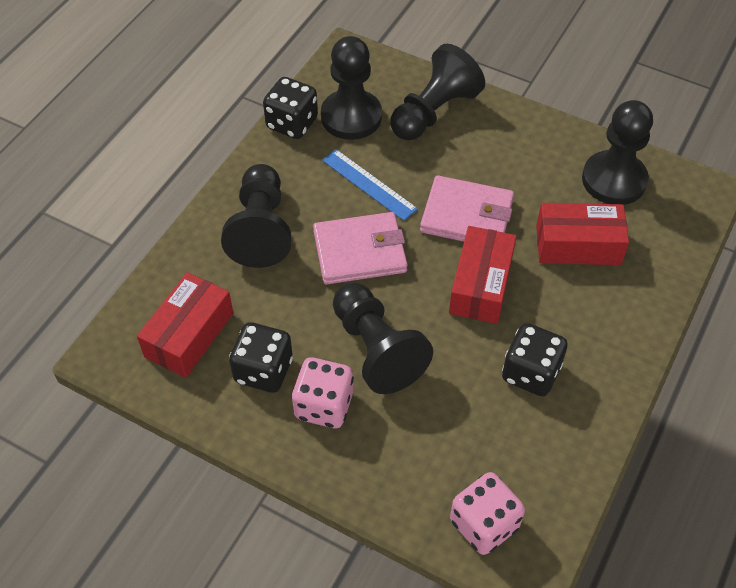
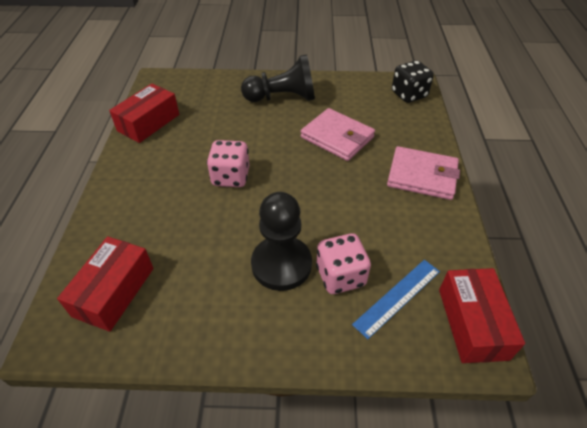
black dice: 3 -> 1
black pawn: 5 -> 2

